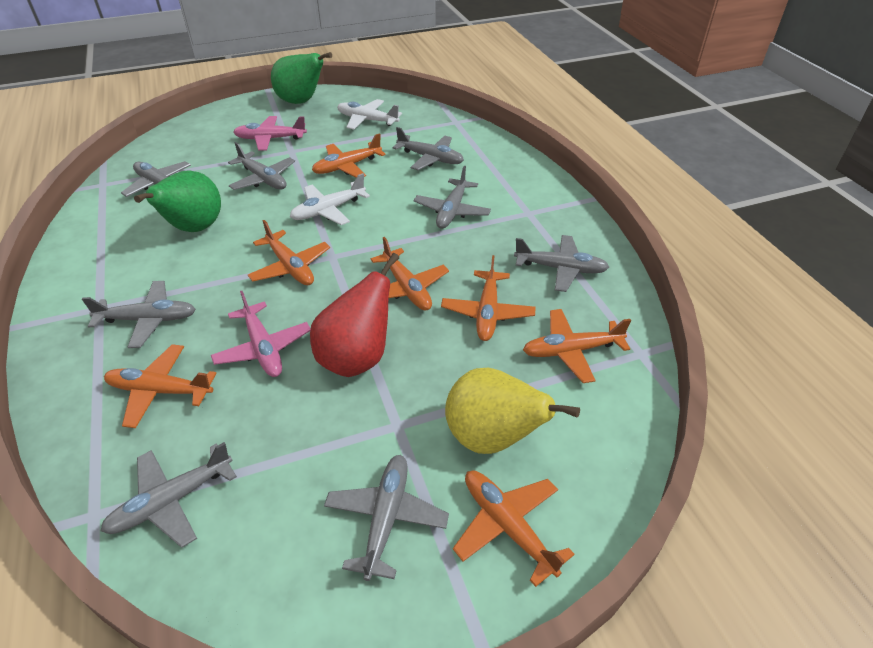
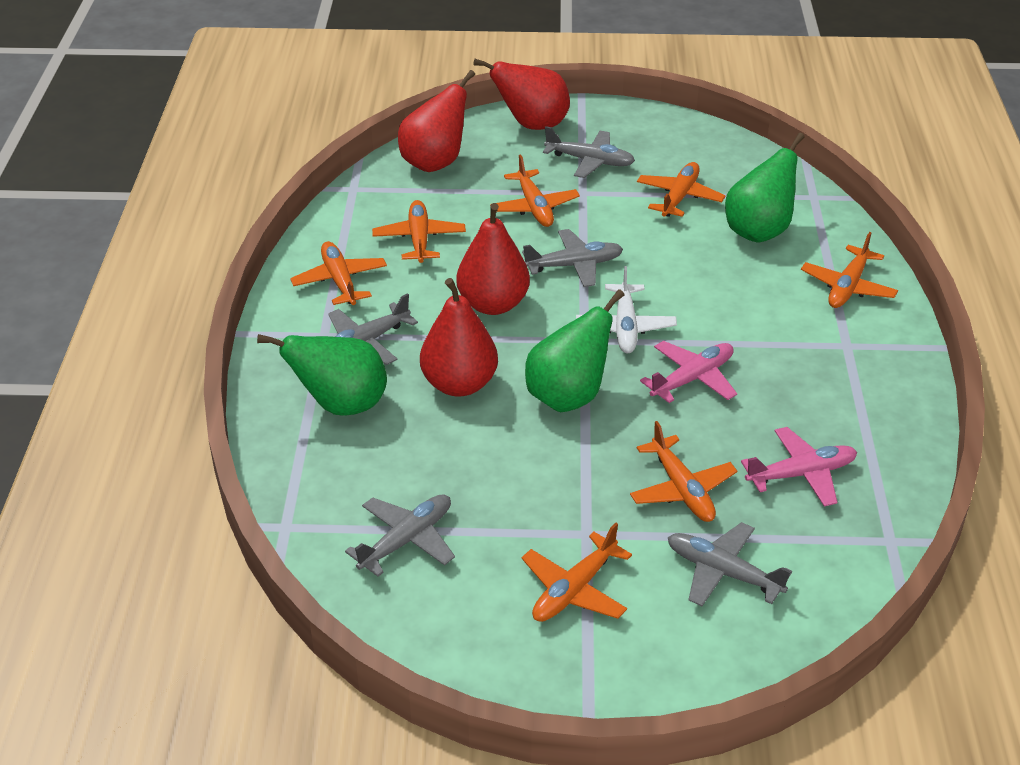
green pear: 2 -> 3
grey plane: 8 -> 5
red pear: 1 -> 4
white plane: 2 -> 1
yellow pear: 1 -> 0

